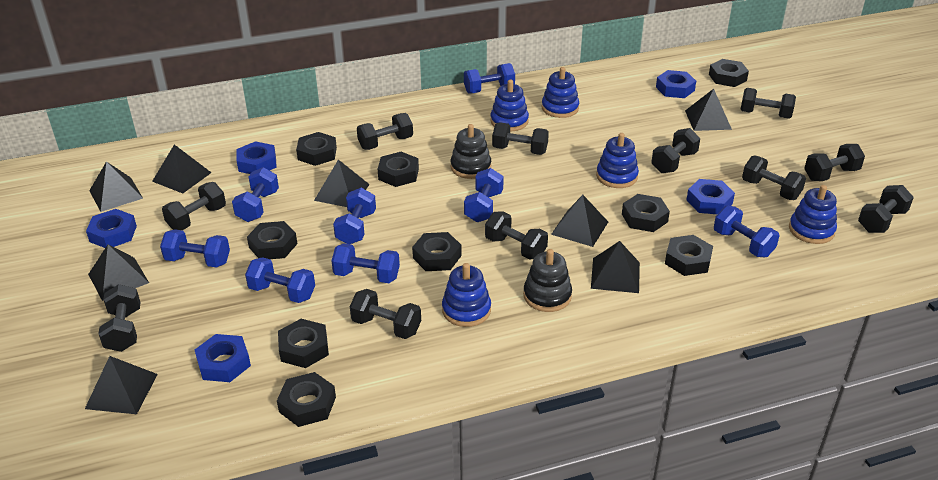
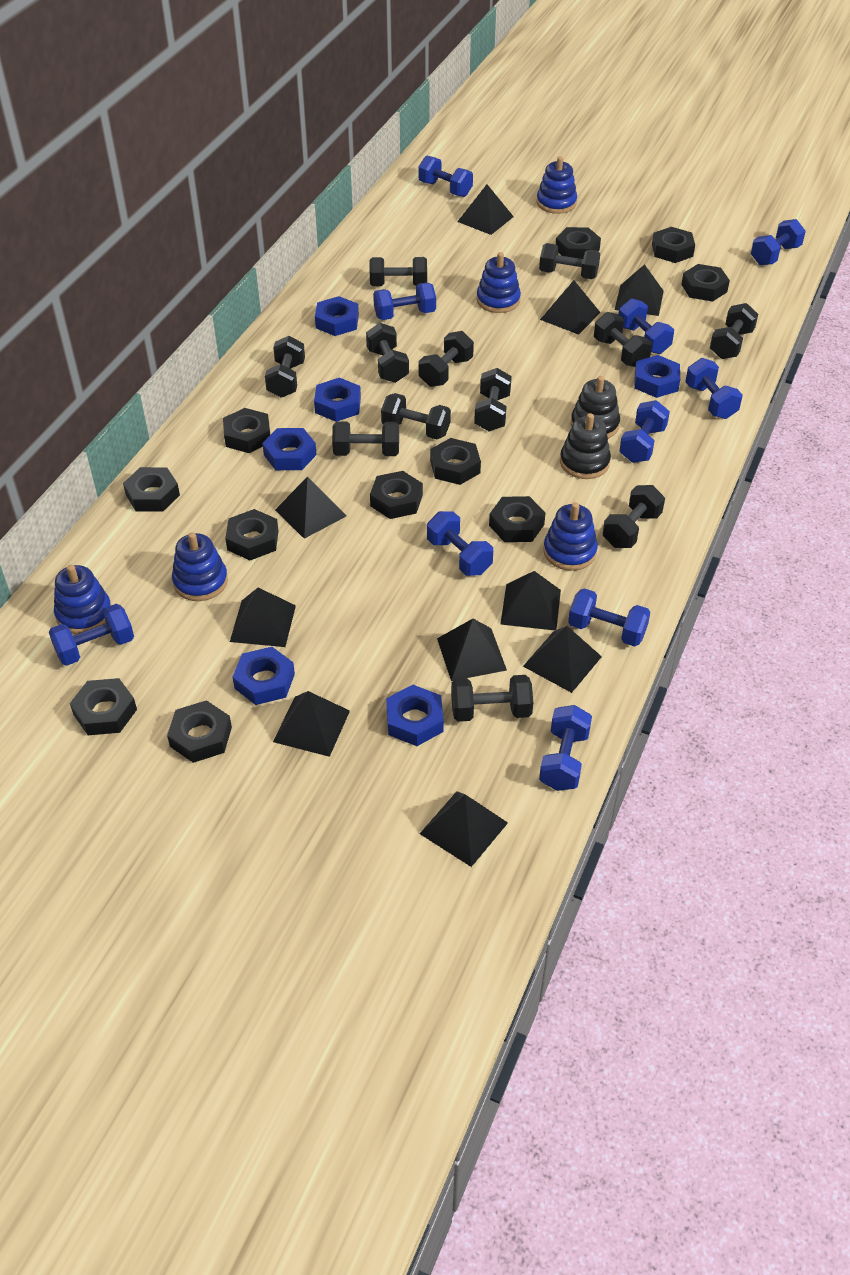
black dumbbell: 11 -> 12
black nut: 9 -> 11
black pyramid: 8 -> 10
blue dumbbell: 8 -> 10
blue nut: 5 -> 6

